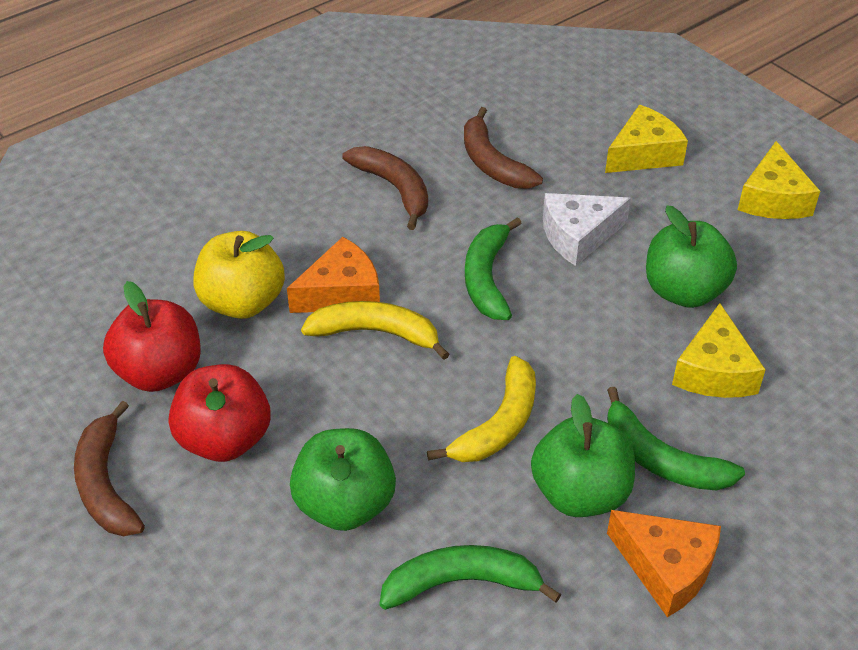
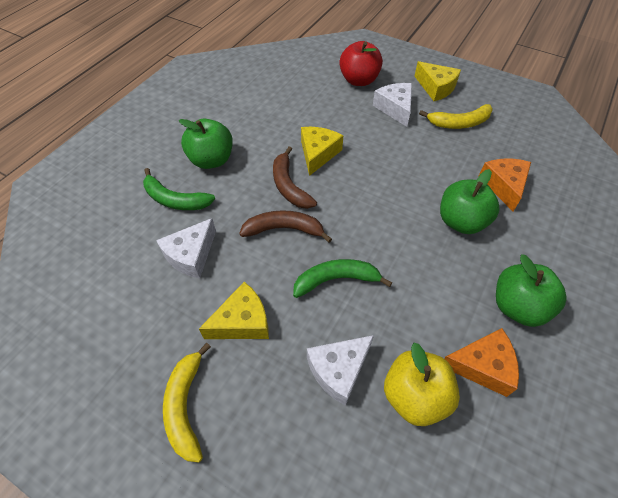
brown banana: 3 -> 2
green banana: 3 -> 2
red apple: 2 -> 1
white cheese: 1 -> 3

